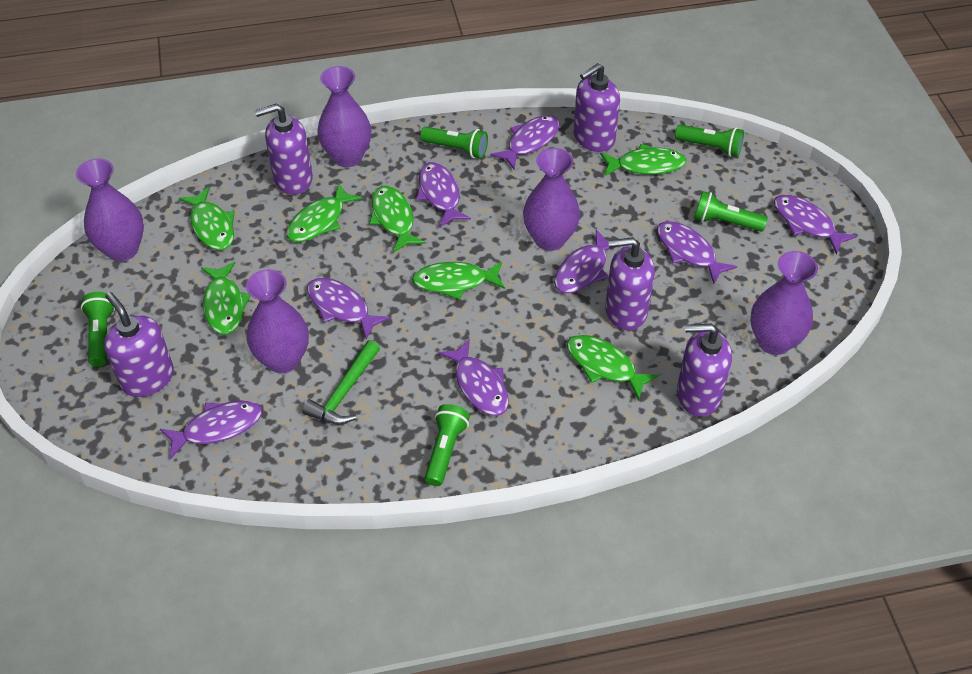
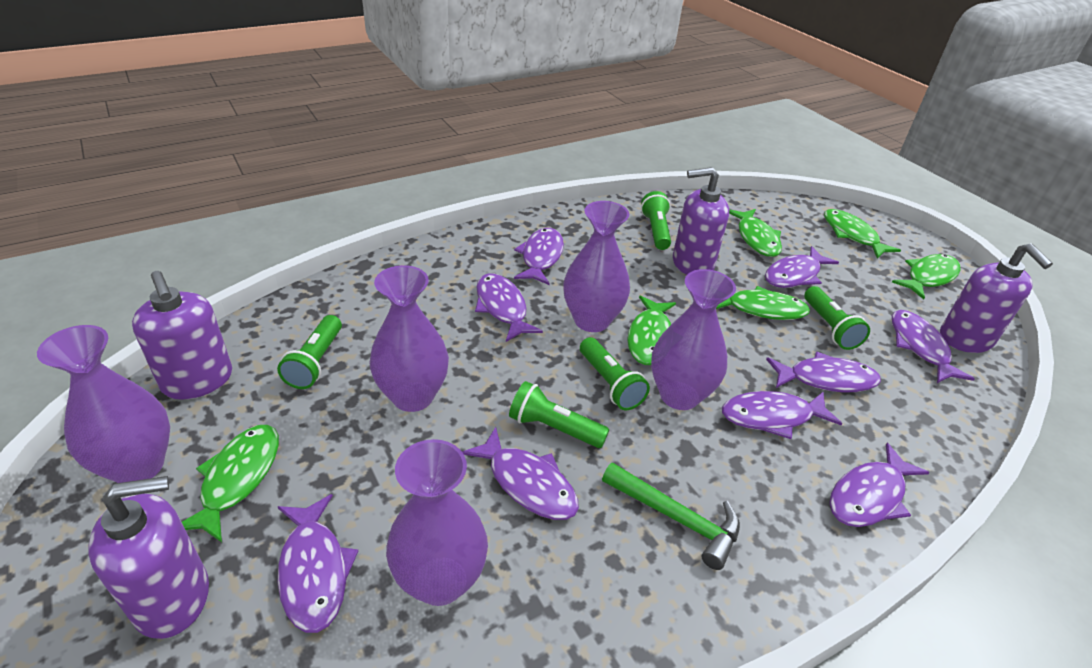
green fish: 7 -> 6
purple fish: 8 -> 9
purple soap dispenser: 5 -> 4

